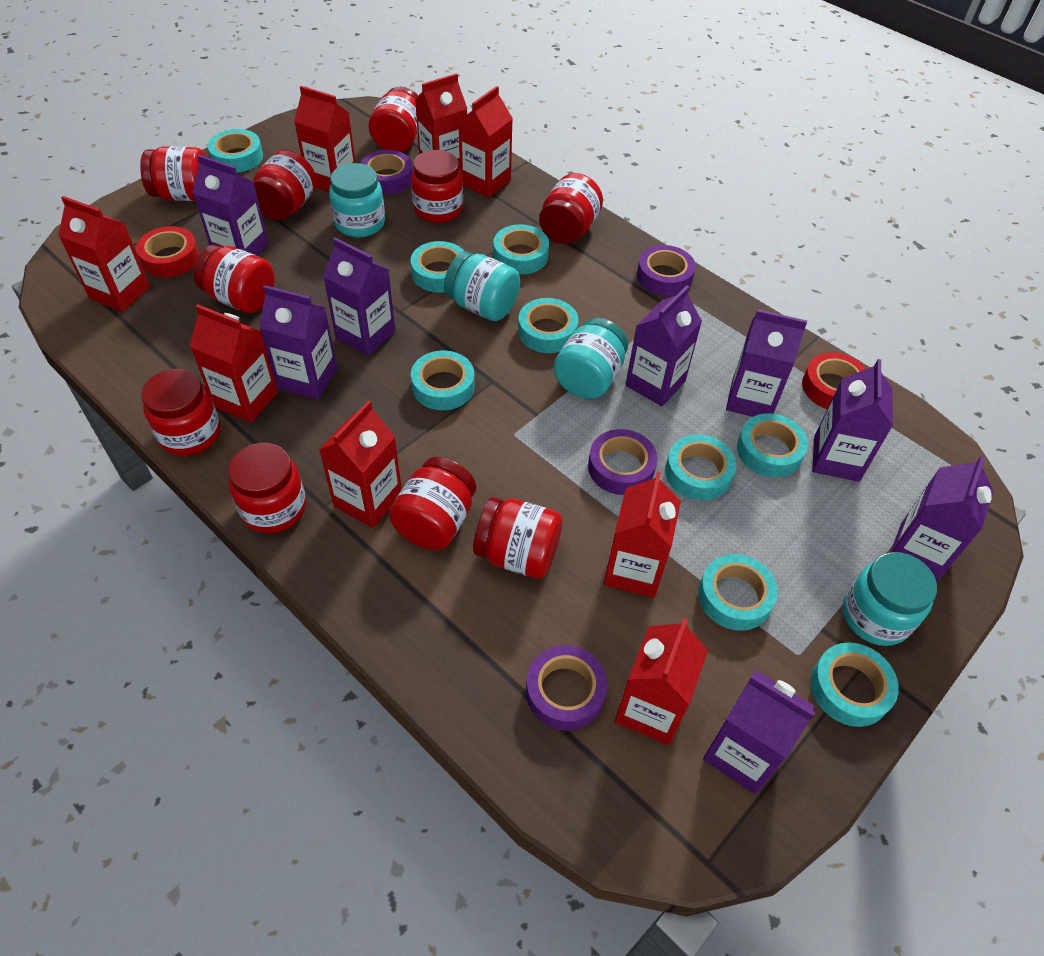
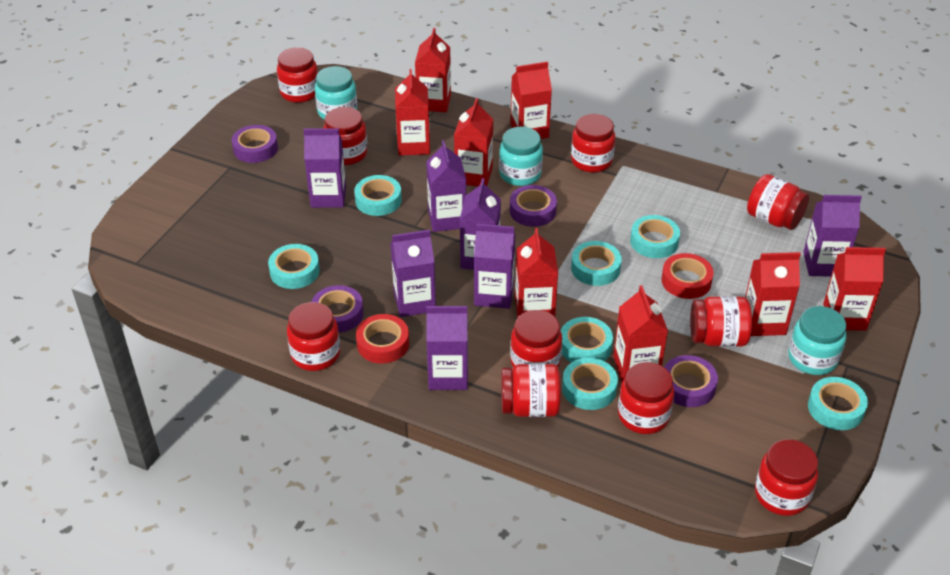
purple carton: 8 -> 7
turquoise jar: 4 -> 3
turquoise tape: 9 -> 7

